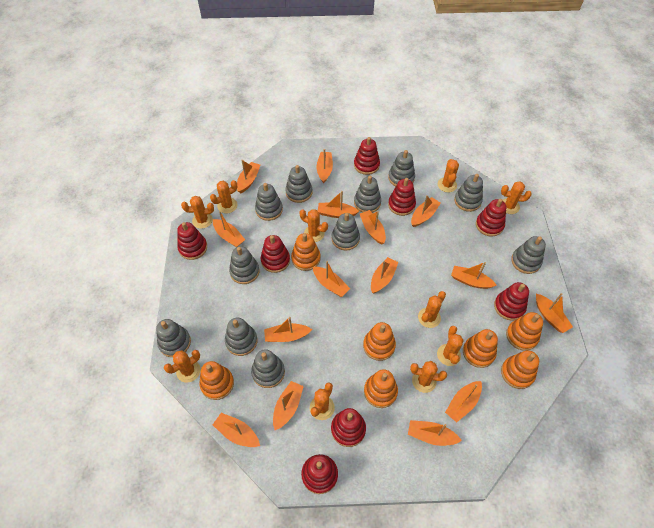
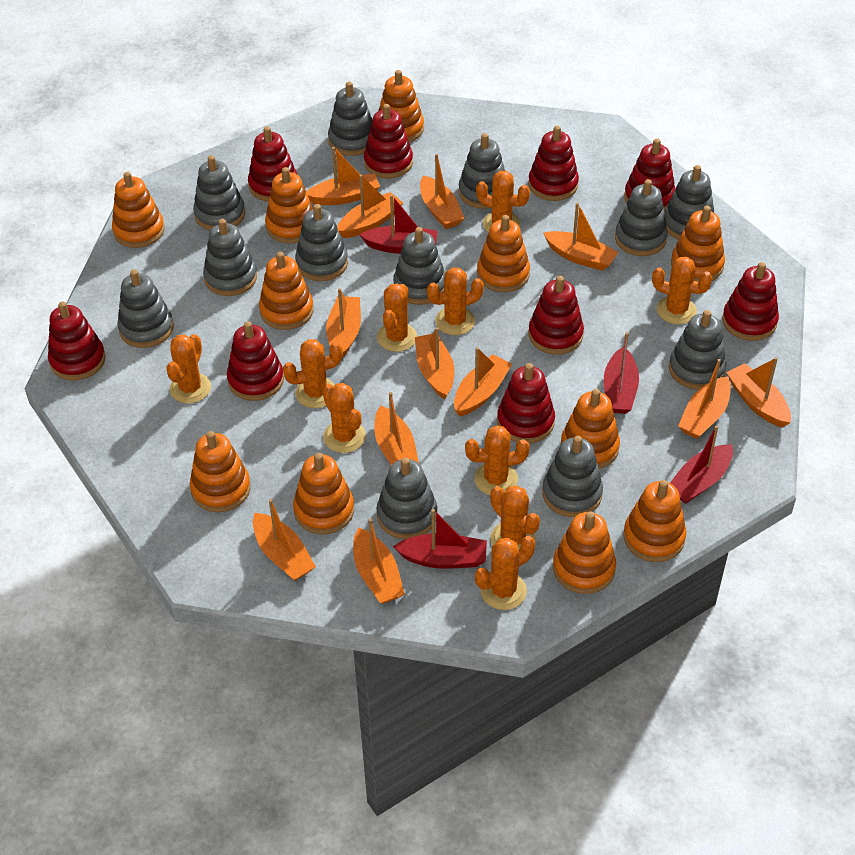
grey stacking toy: 11 -> 12
orange boat: 15 -> 12
orange stacking toy: 7 -> 11
red boat: 0 -> 4
red stacking toy: 8 -> 9

